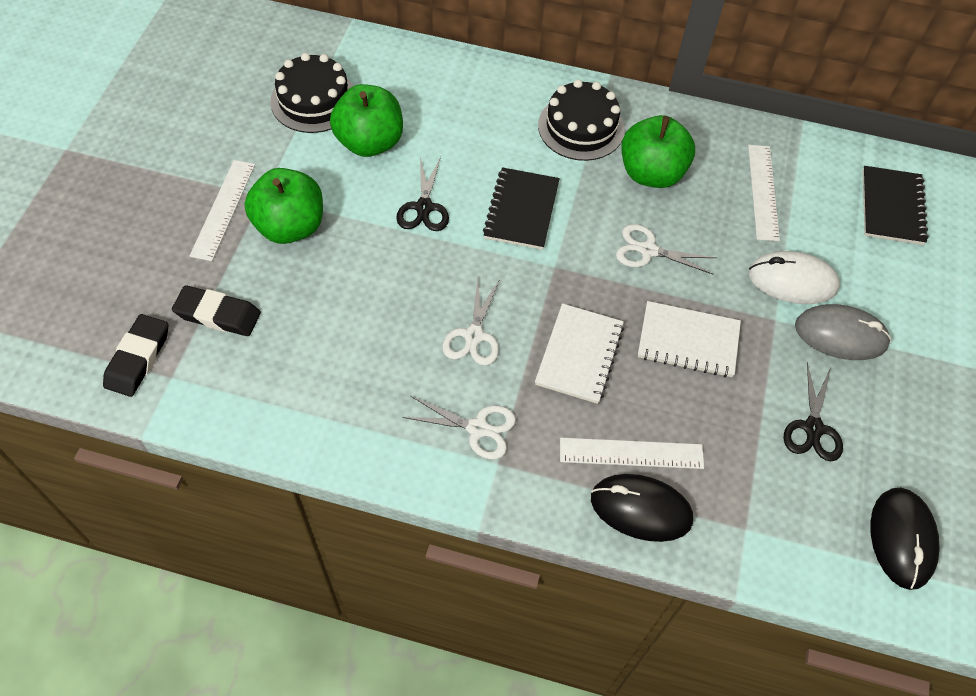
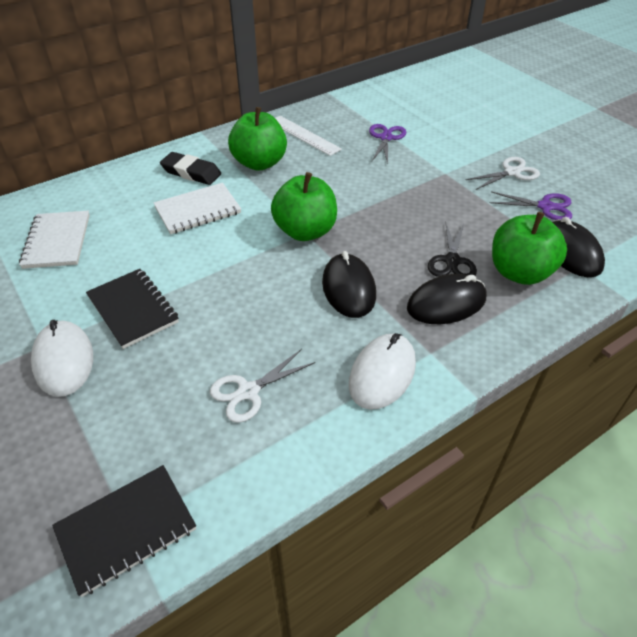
black cake: 2 -> 0
black eraser: 2 -> 1
black mouse: 2 -> 3
black scissors: 2 -> 1
grey mouse: 1 -> 0
purple scissors: 0 -> 2
white mouse: 1 -> 2
white ruler: 3 -> 1
white scissors: 3 -> 2

